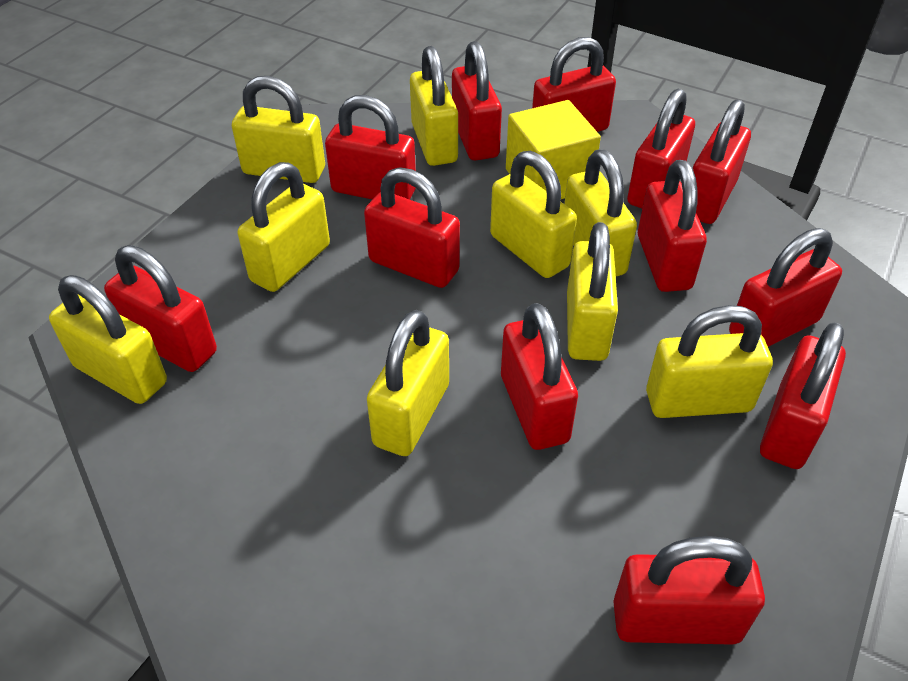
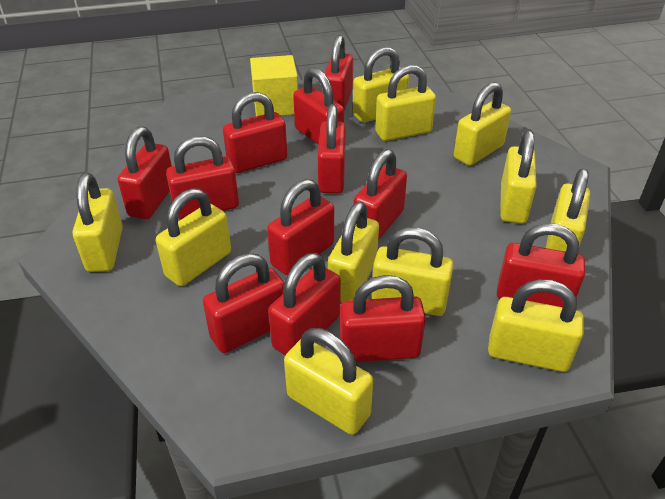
yellow padlock: 9 -> 11

